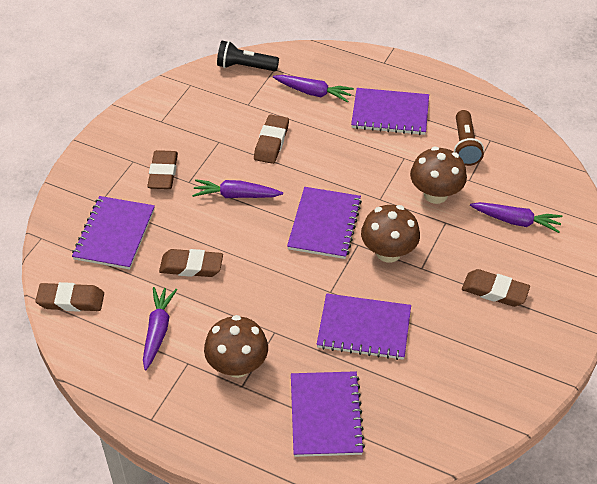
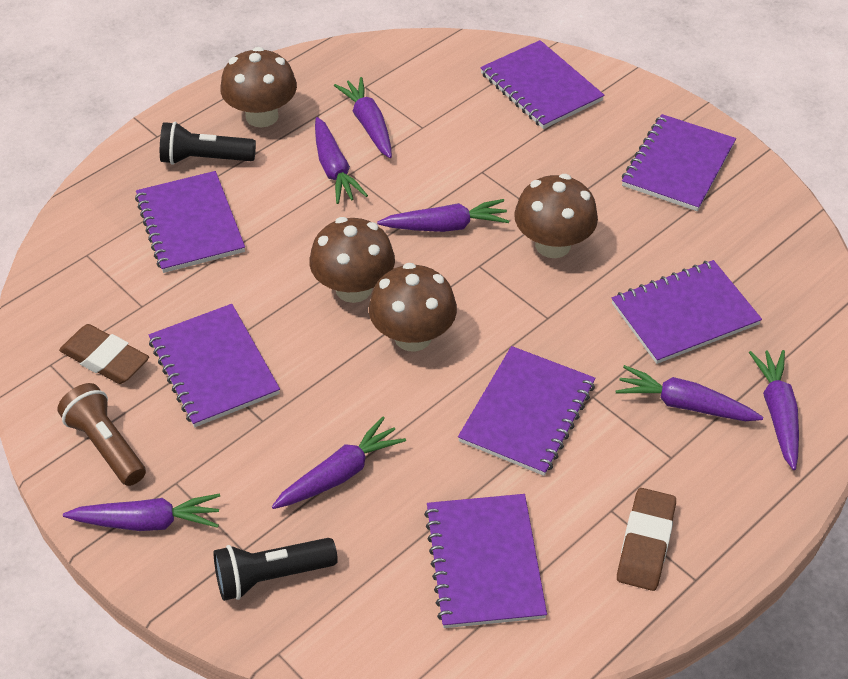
black flashlight: 1 -> 2
brown eraser: 5 -> 2
brown mushroom: 3 -> 4
purple carrot: 4 -> 7
purple notebook: 5 -> 7

